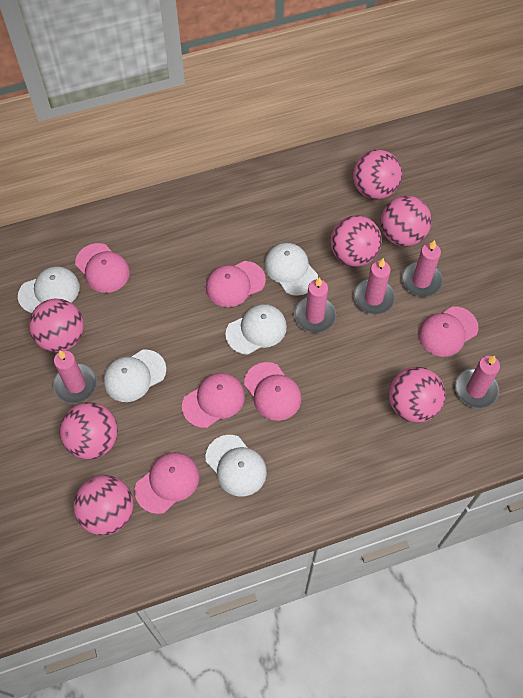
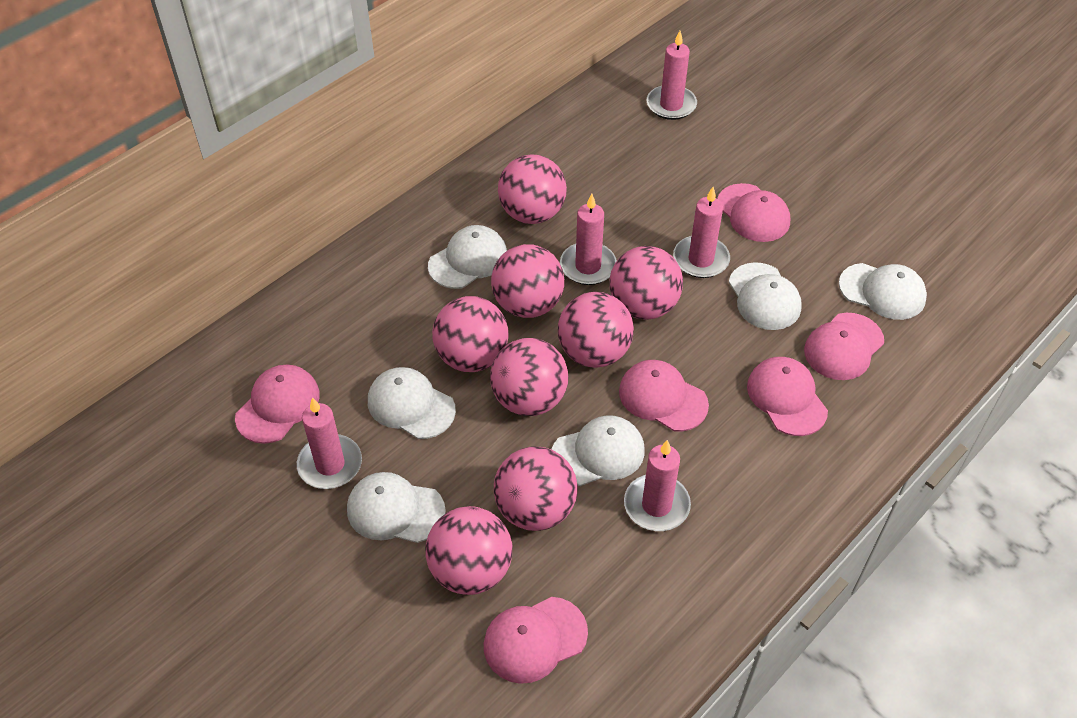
pink ball: 7 -> 8
white cap: 5 -> 6

